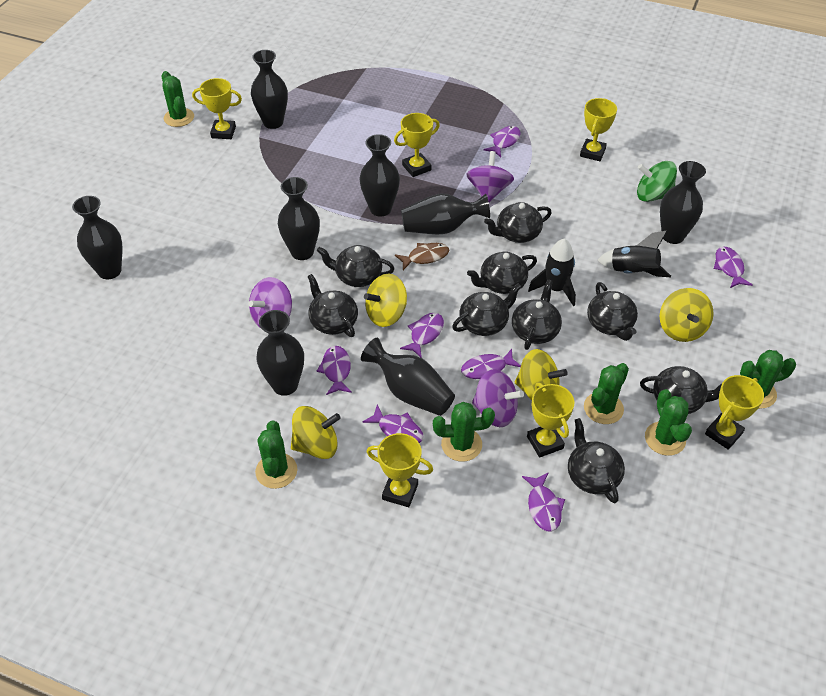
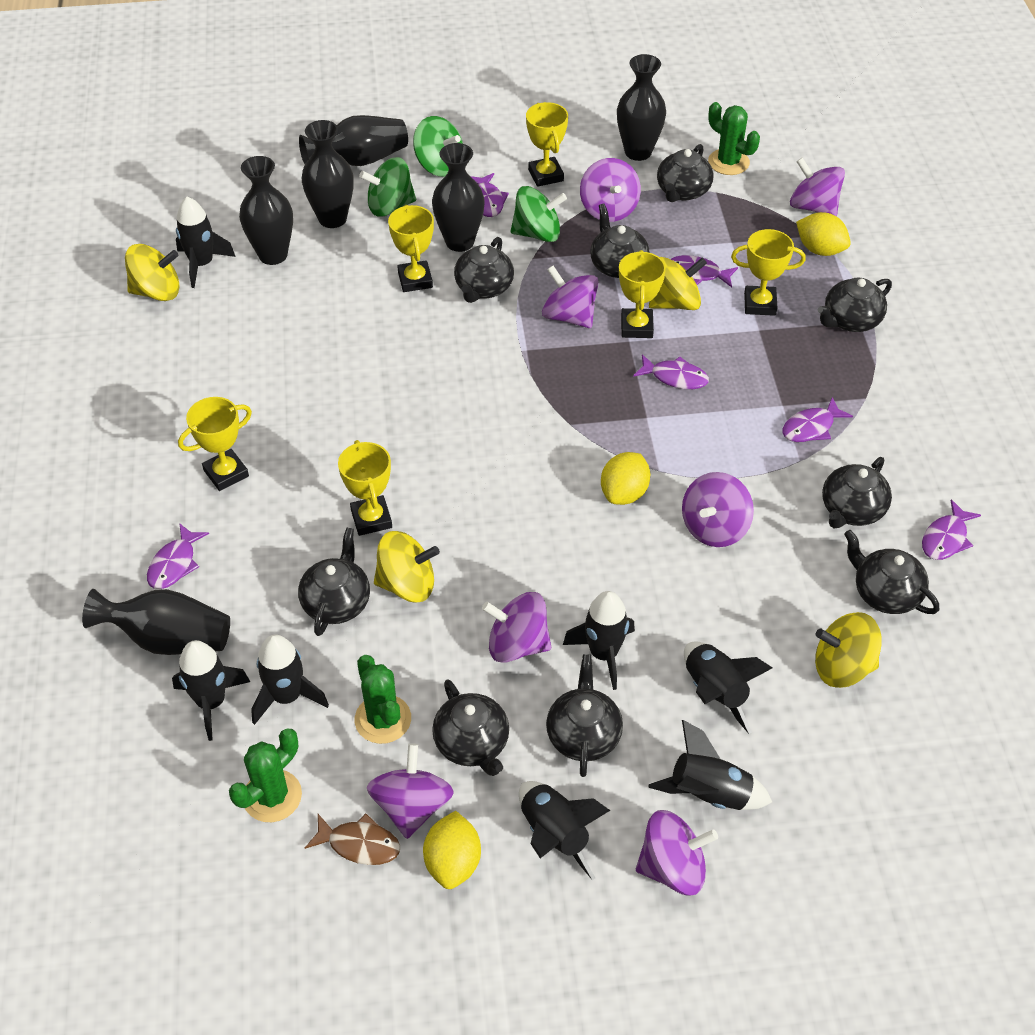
black rocket: 2 -> 7
black vase: 8 -> 6
green cactus: 6 -> 3
green spinning top: 1 -> 3
purple fish: 7 -> 6
purple spinning top: 3 -> 7
yellow lemon: 0 -> 3

